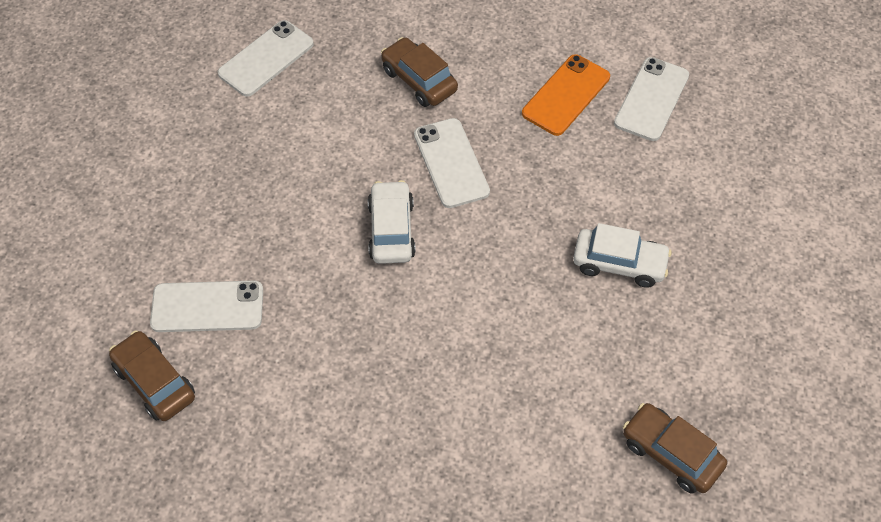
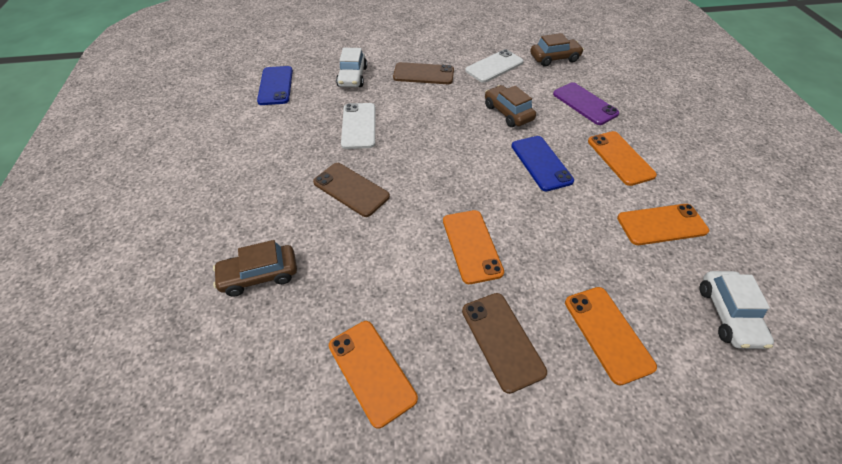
blue phone: 0 -> 2
brown phone: 0 -> 3
orange phone: 1 -> 5
purple phone: 0 -> 1
white phone: 4 -> 2

